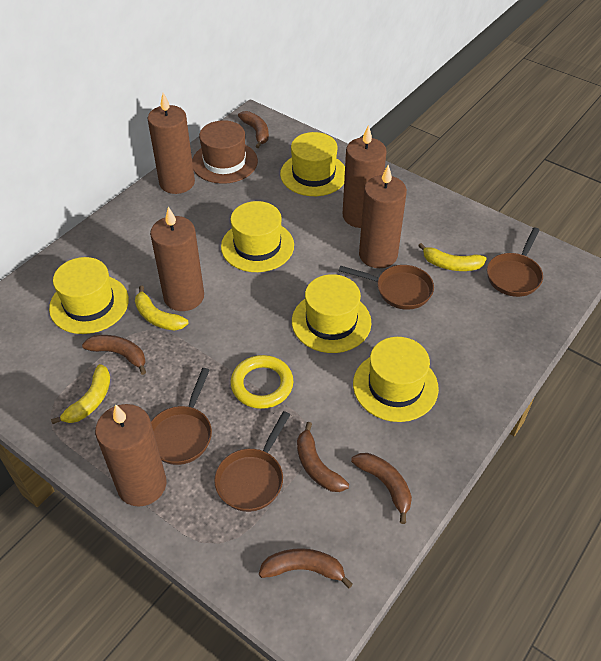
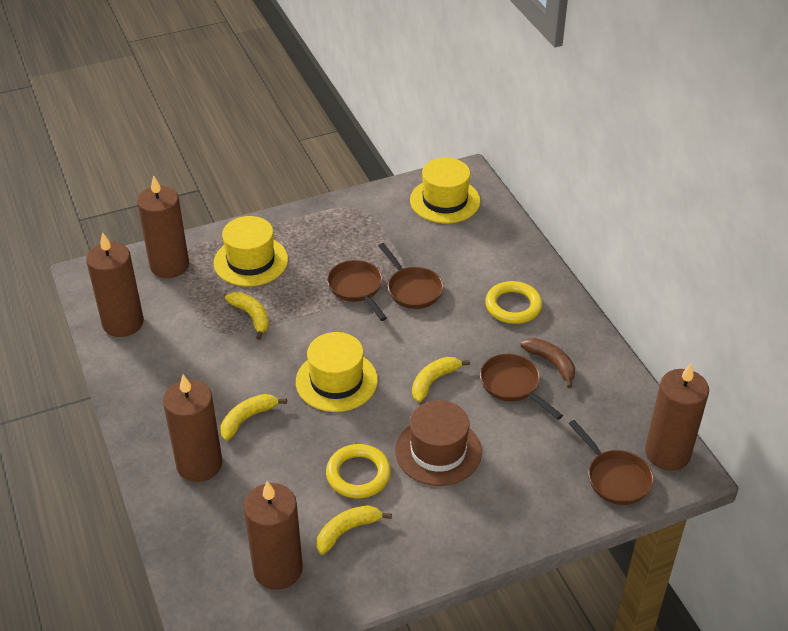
brown banana: 5 -> 1
yellow banana: 3 -> 4
yellow hat: 5 -> 3
yellow ring: 1 -> 2

